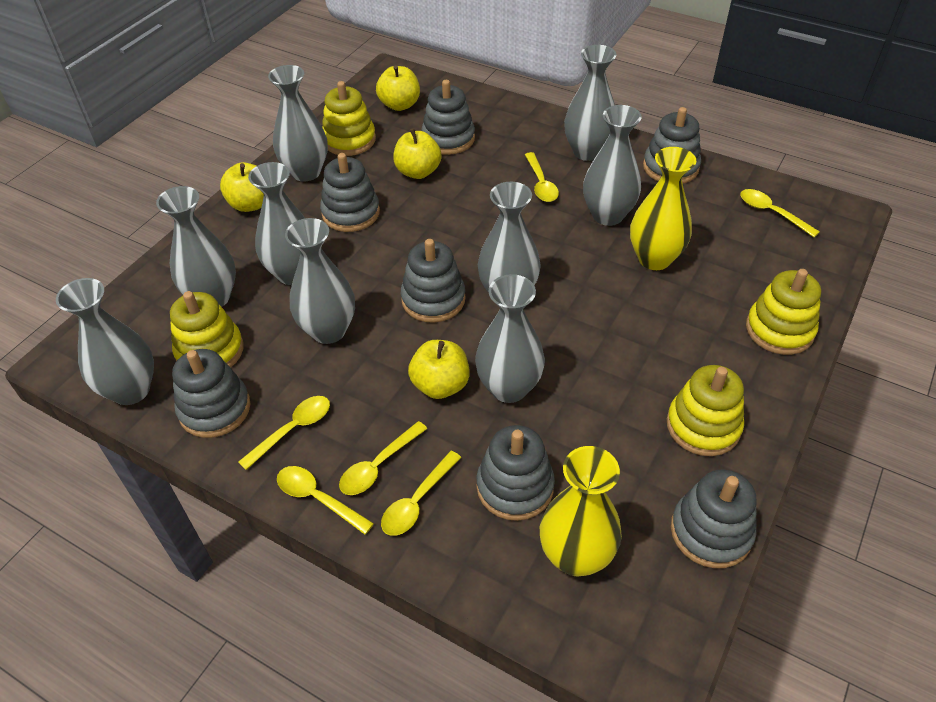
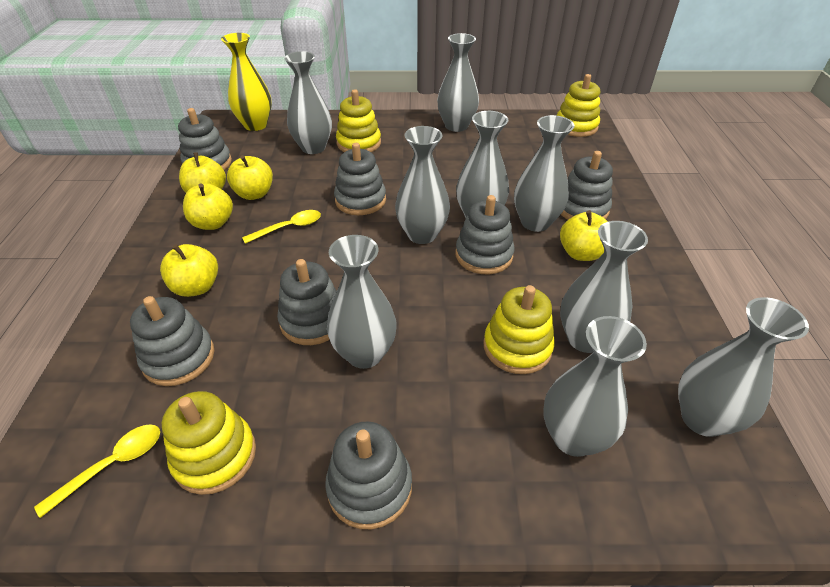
yellow apple: 4 -> 5
yellow spoon: 6 -> 2
yellow vase: 2 -> 1

